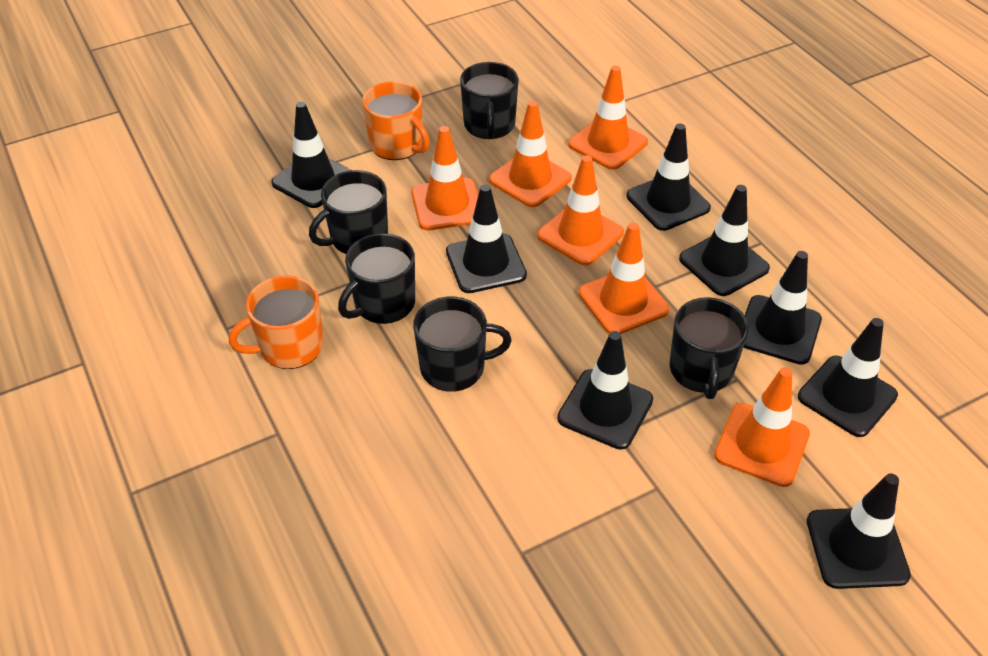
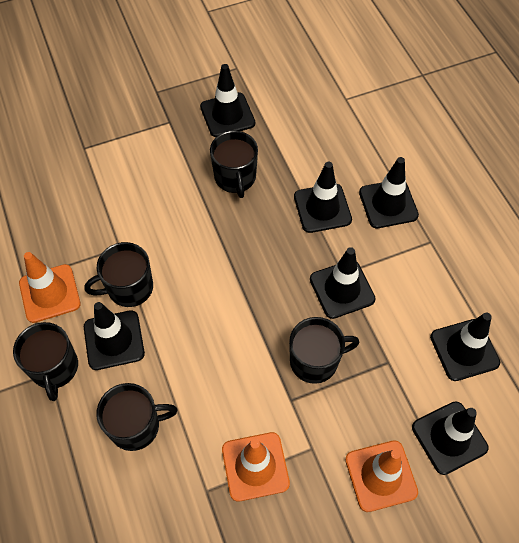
black traffic cone: 8 -> 7
orange mug: 2 -> 0
orange traffic cone: 6 -> 3

